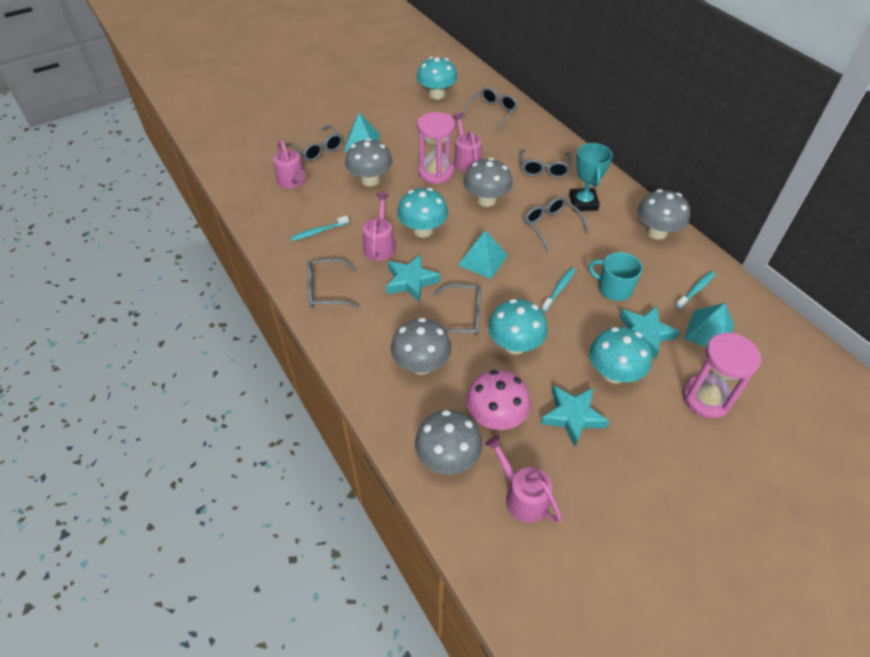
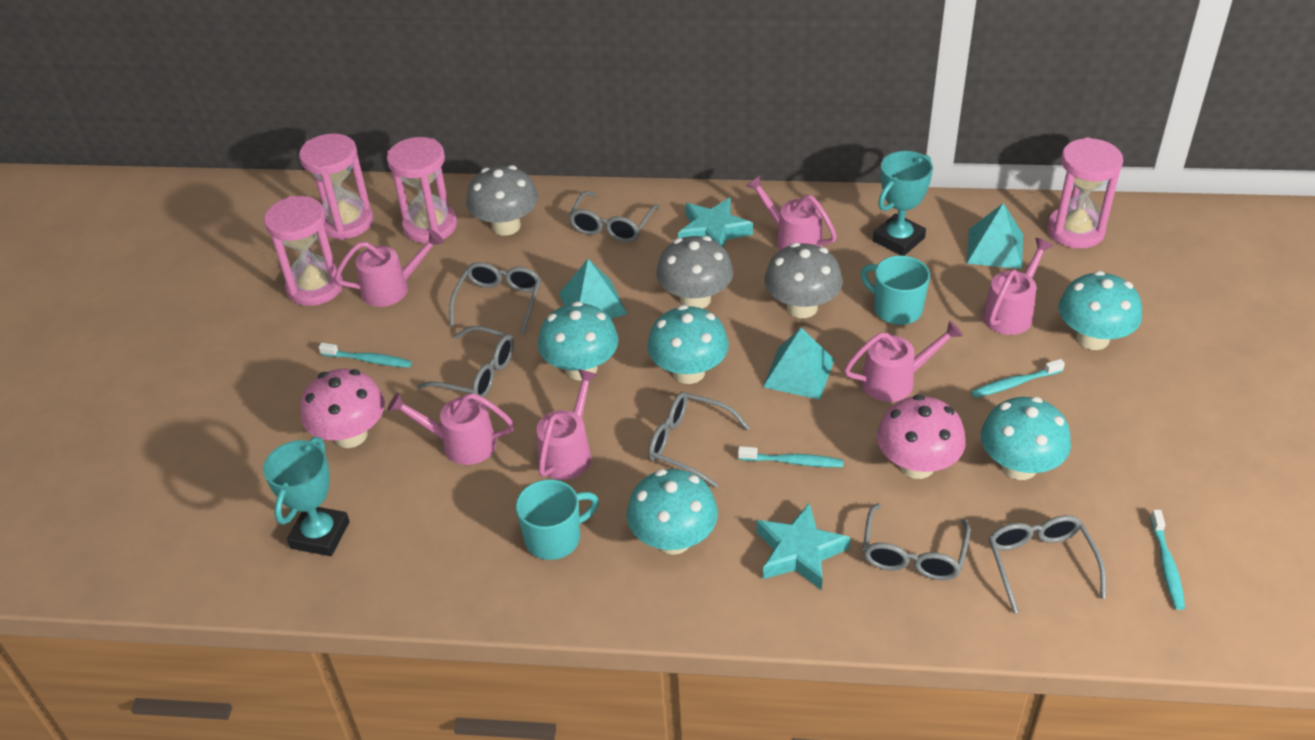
grey mushroom: 5 -> 3
pink hourglass: 2 -> 4
pink mushroom: 1 -> 2
pink watering can: 4 -> 6
turquoise mug: 1 -> 2
turquoise mushroom: 4 -> 5
turquoise star: 3 -> 2
turquoise toothbrush: 3 -> 4
turquoise trophy: 1 -> 2

